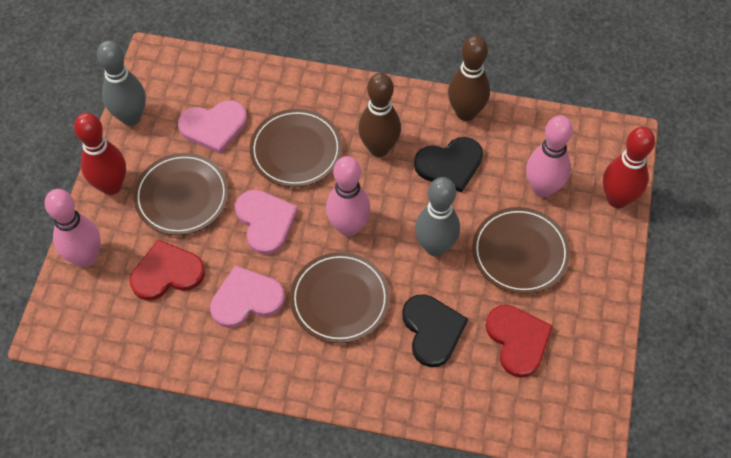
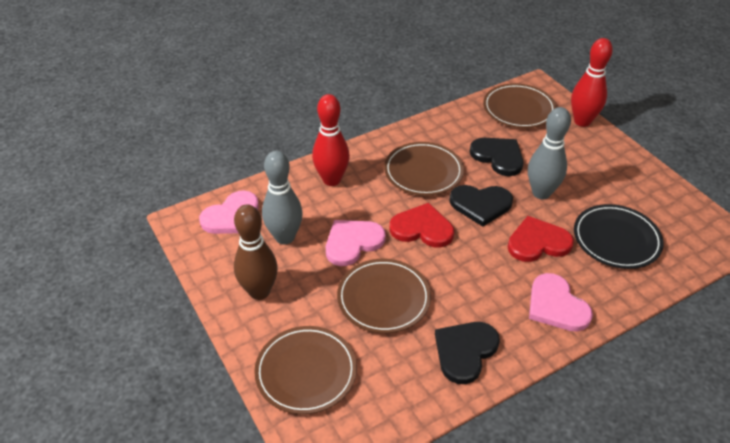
black heart: 2 -> 3
black plate: 0 -> 1
brown bowling pin: 2 -> 1
pink bowling pin: 3 -> 0

